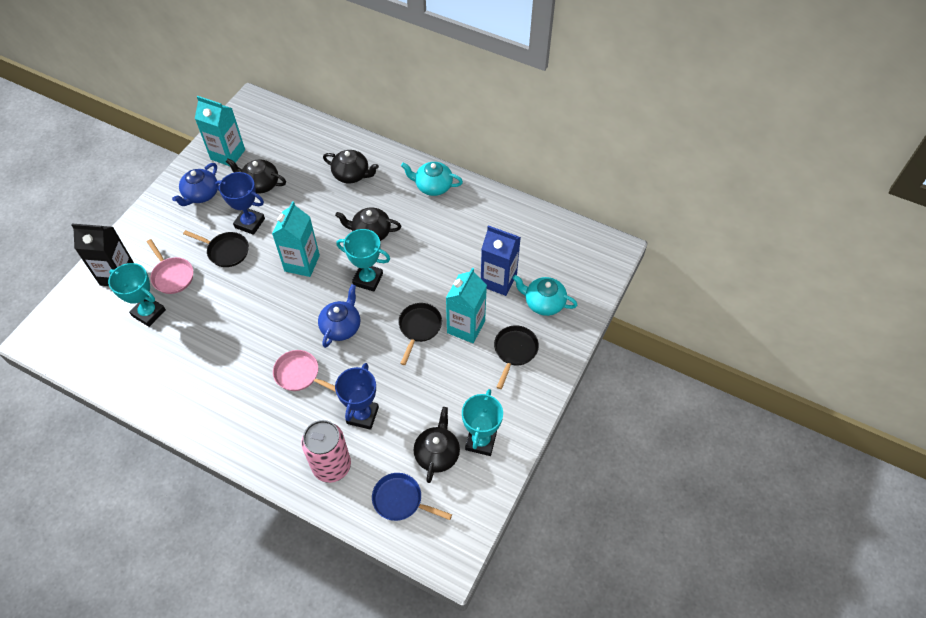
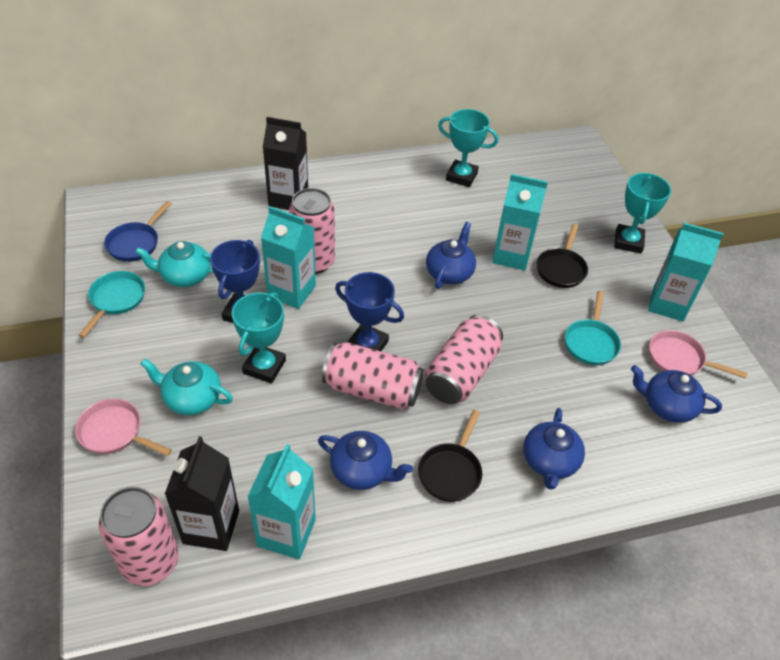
black carton: 1 -> 2
black pan: 3 -> 2
black teapot: 4 -> 0
blue carton: 1 -> 0
blue teapot: 2 -> 4
pink can: 1 -> 4
turquoise carton: 3 -> 4
turquoise pan: 0 -> 2

